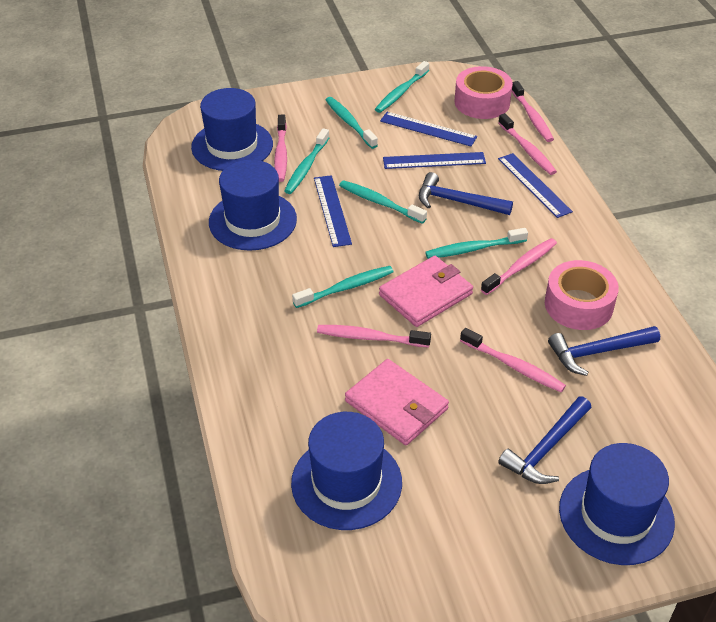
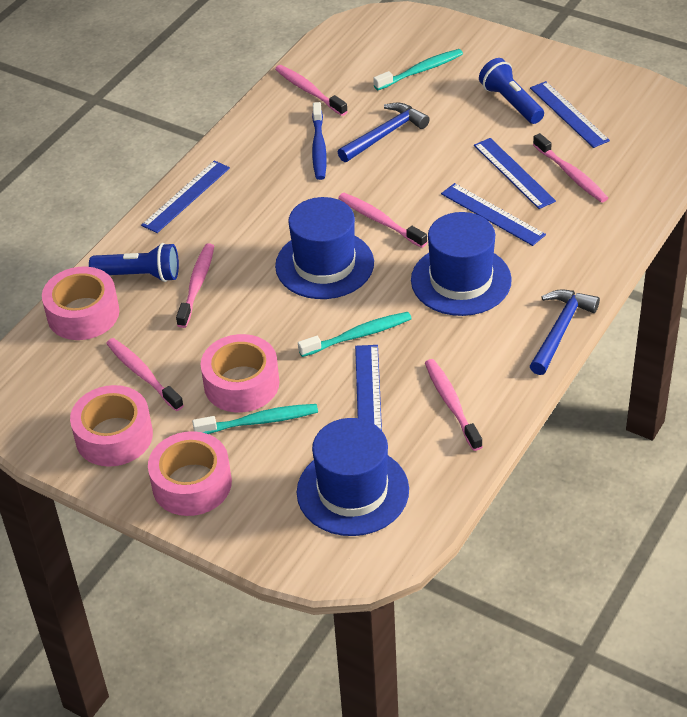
blue flashlight: 0 -> 2
blue hammer: 3 -> 2
blue hat: 4 -> 3
blue ruler: 4 -> 5
blue toothbrush: 0 -> 1
pink tape: 2 -> 4
pink wallet: 2 -> 0
turquoise toothbrush: 6 -> 3

